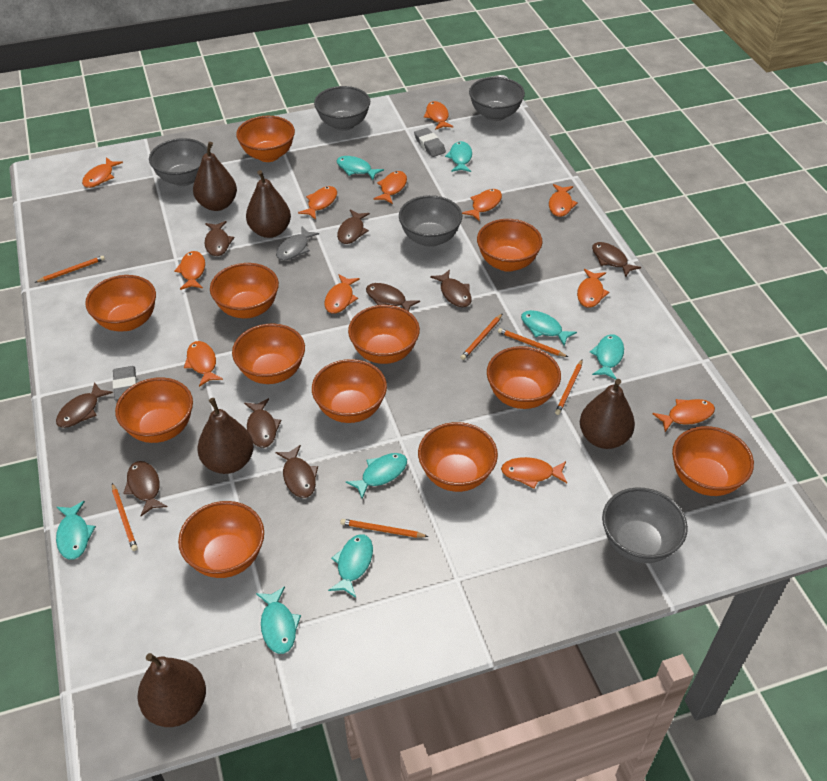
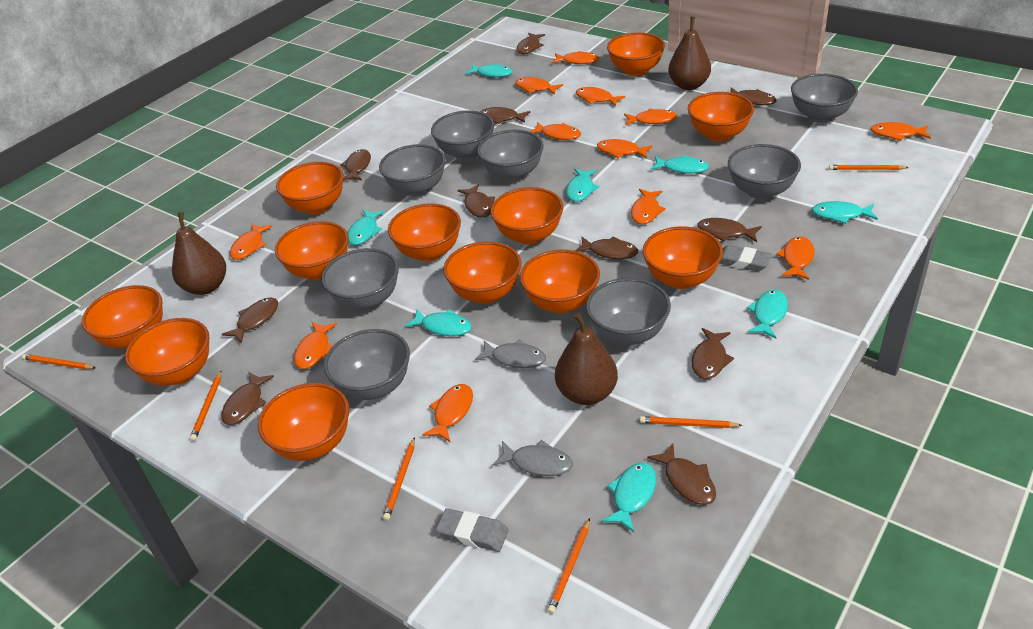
brown fish: 9 -> 11
brown pear: 5 -> 3
grey bowl: 5 -> 8
grey fish: 1 -> 2

